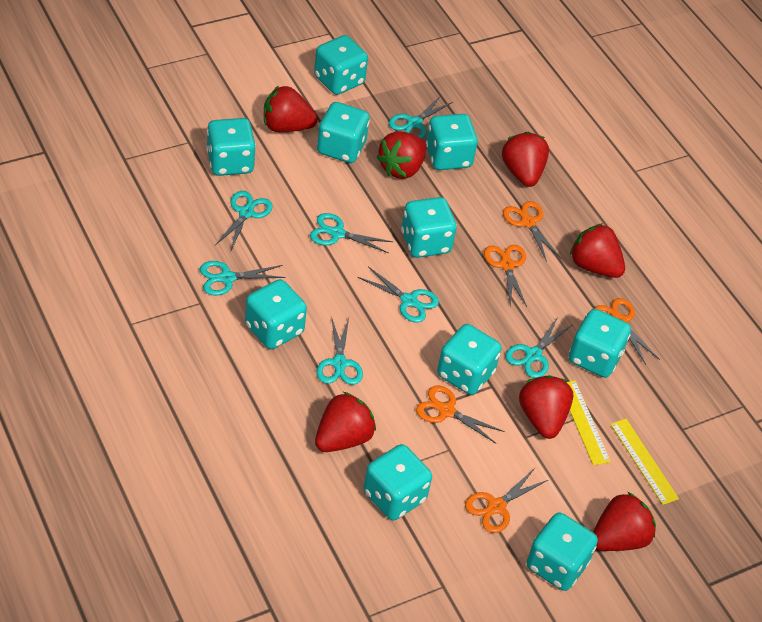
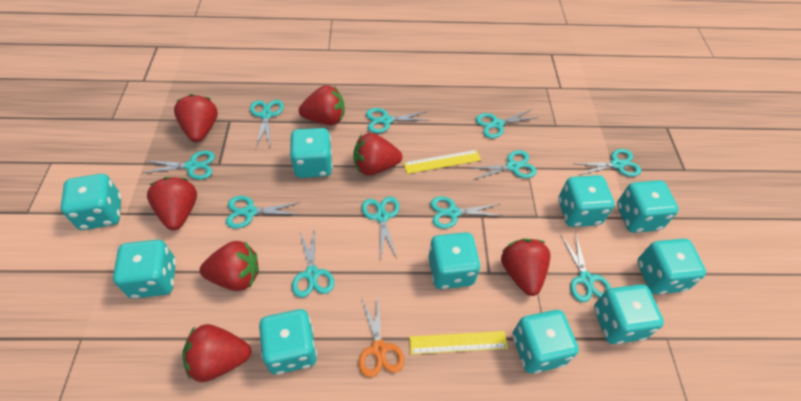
orange scissors: 5 -> 1
turquoise scissors: 7 -> 11

